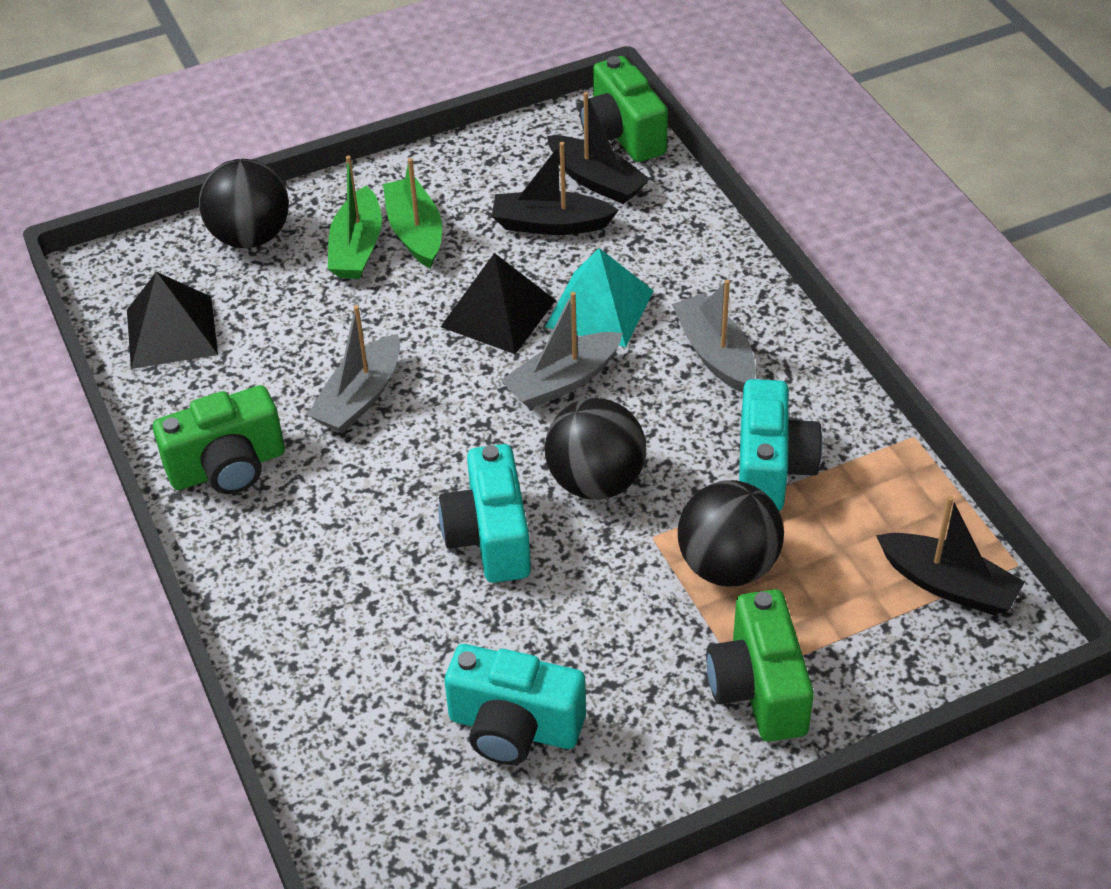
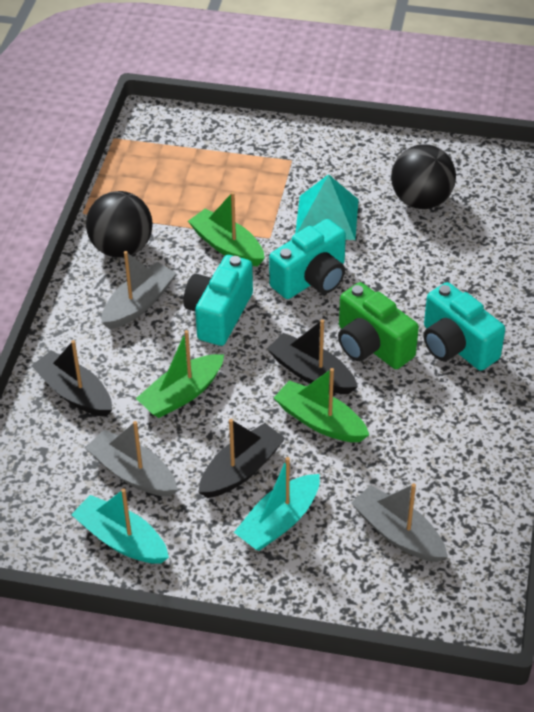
black ball: 3 -> 2
black pyramid: 2 -> 0
green boat: 2 -> 3
green camera: 3 -> 1
turquoise boat: 0 -> 2

